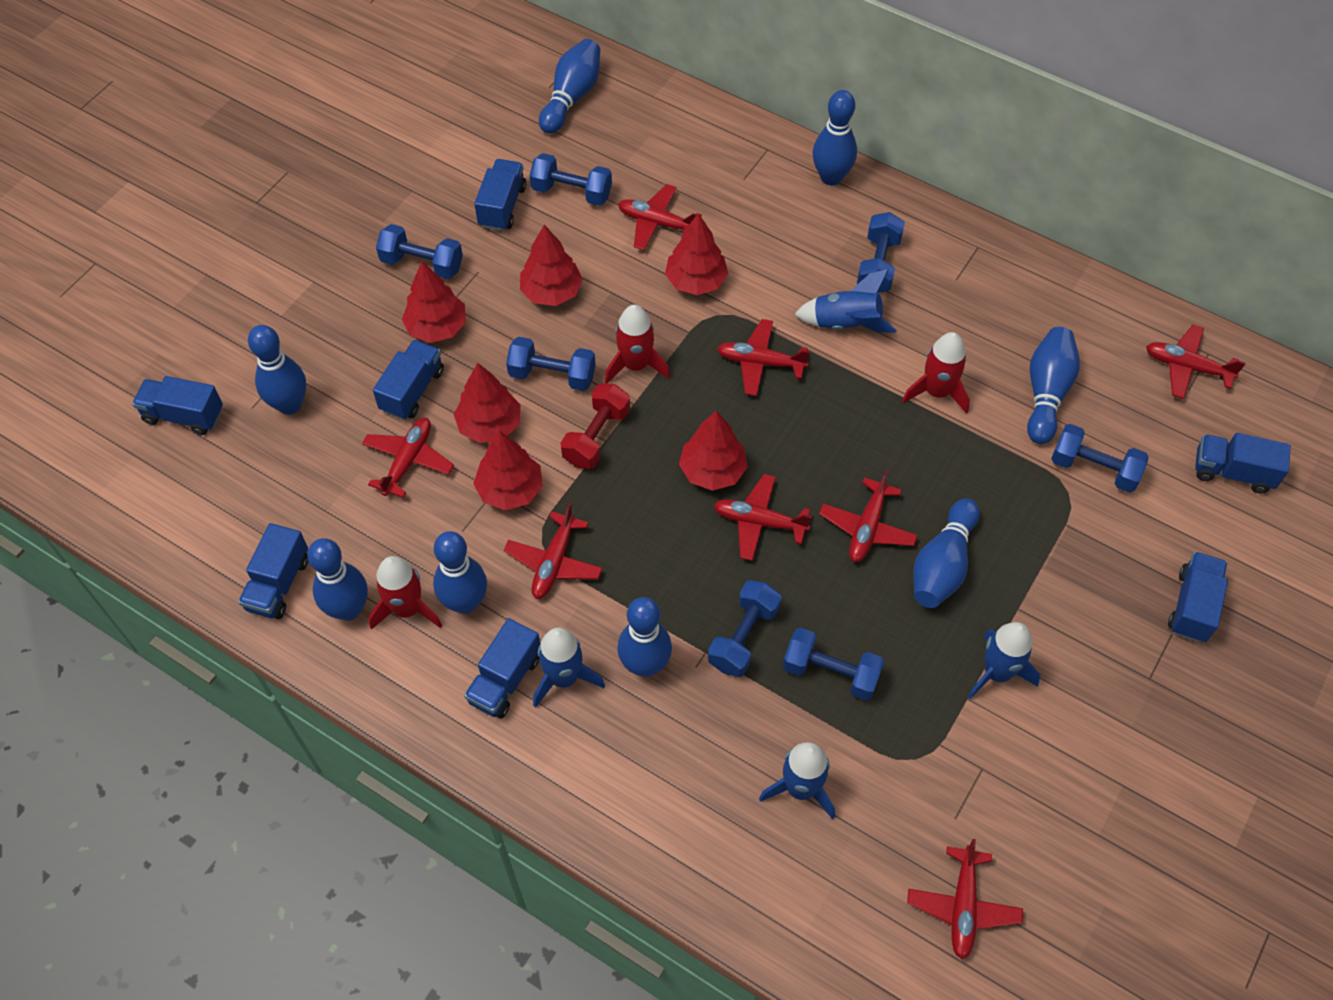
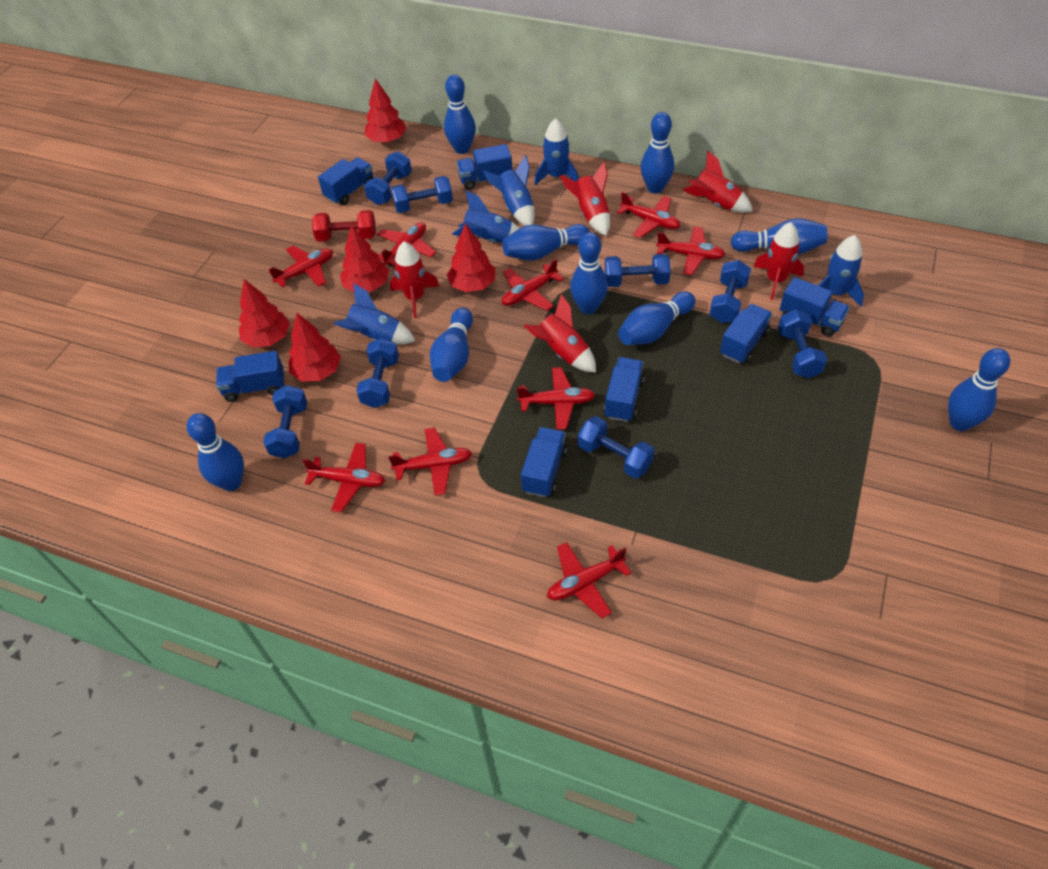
blue bowling pin: 8 -> 9
blue dumbbell: 7 -> 8
blue rocket: 4 -> 5
red plane: 8 -> 9
red rocket: 3 -> 5
red tree: 6 -> 5

